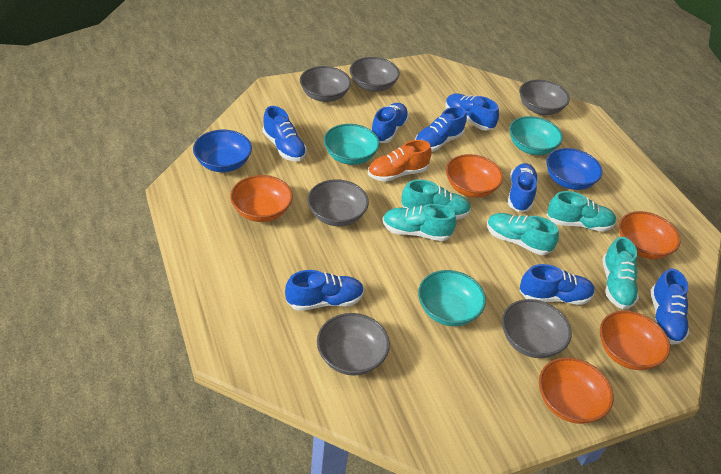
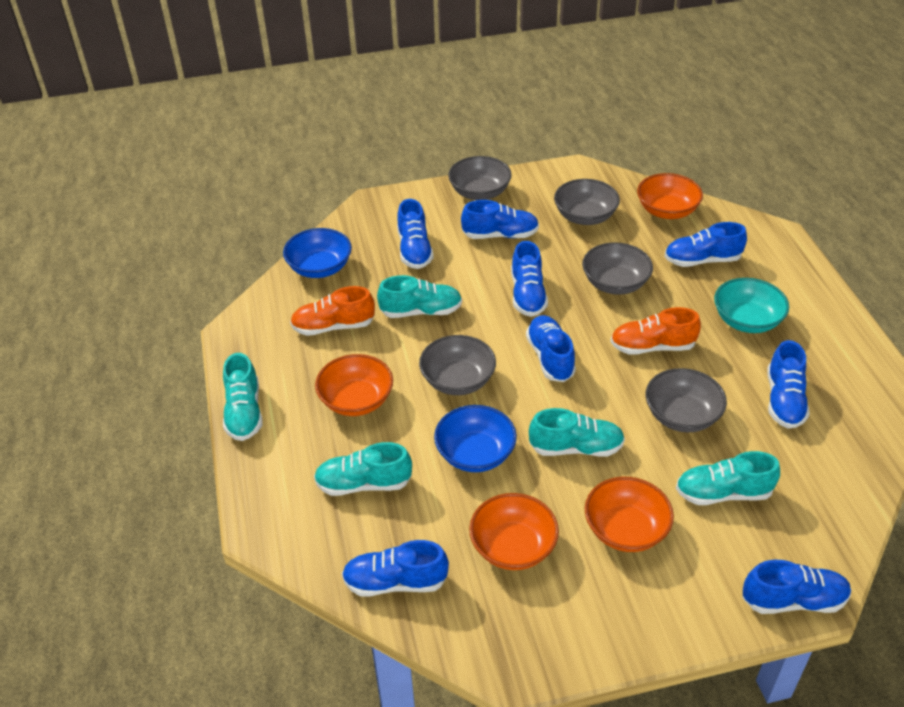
grey bowl: 6 -> 5
orange bowl: 5 -> 4
orange shoe: 1 -> 2
turquoise bowl: 3 -> 1

